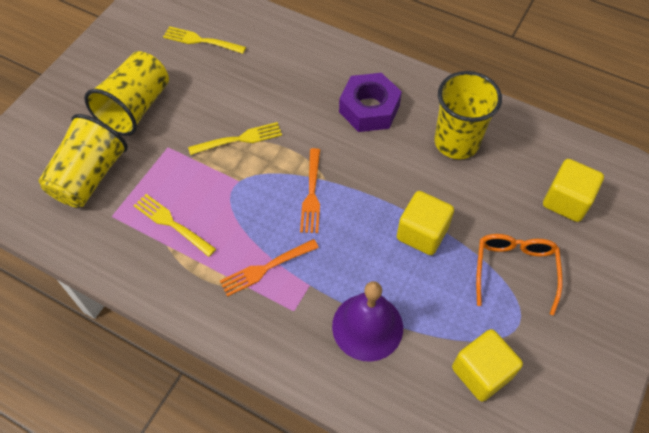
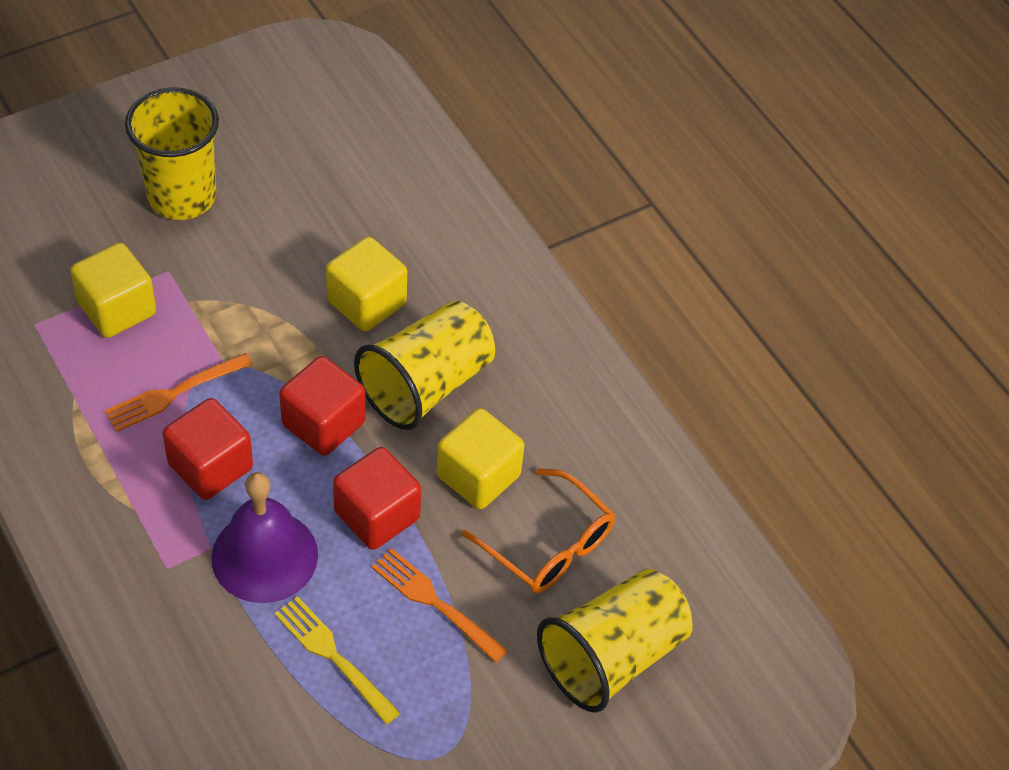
purple nut: 1 -> 0
red cube: 0 -> 3
yellow fork: 3 -> 1

